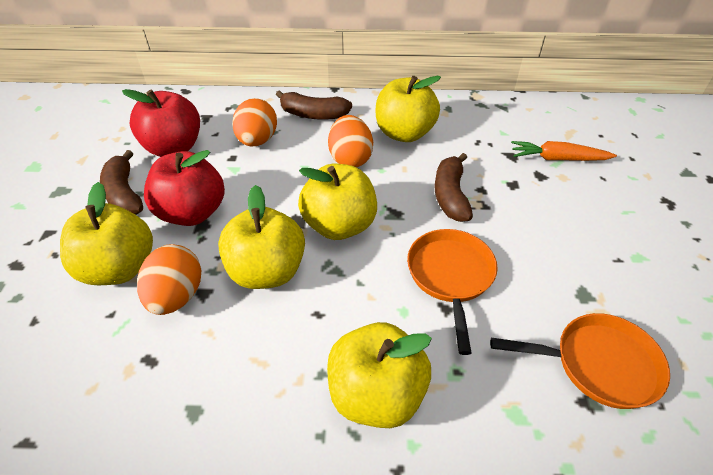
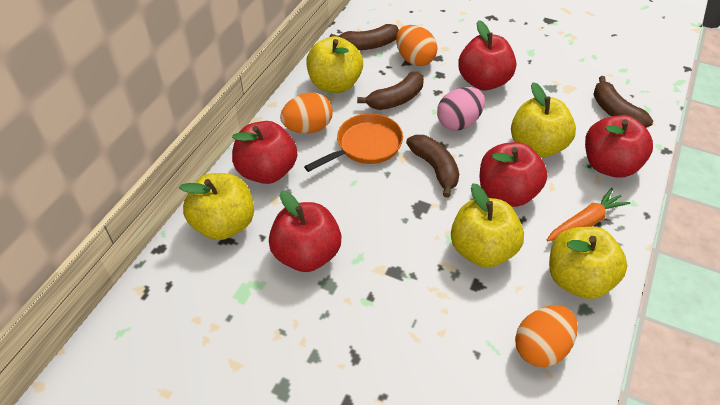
brown banana: 3 -> 4
orange pan: 2 -> 1
pink egg: 0 -> 1
red apple: 2 -> 5

